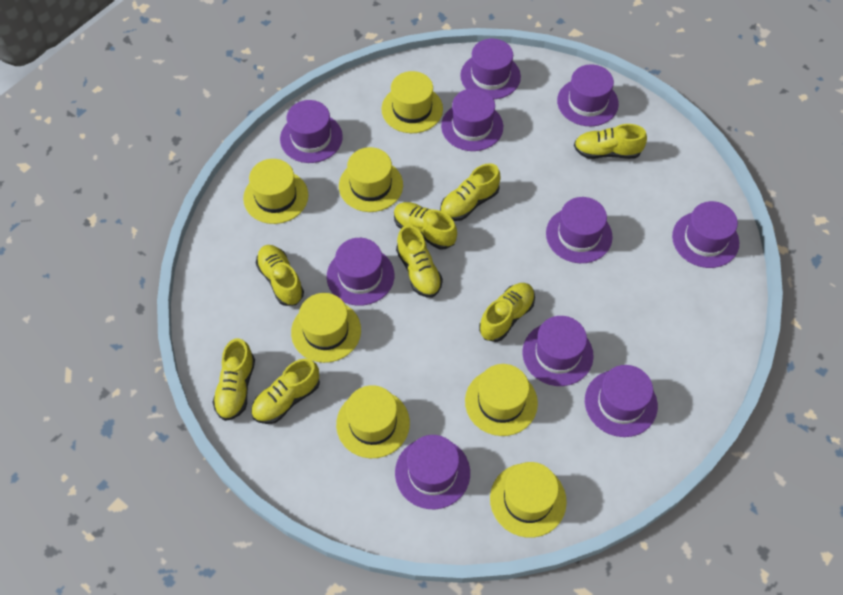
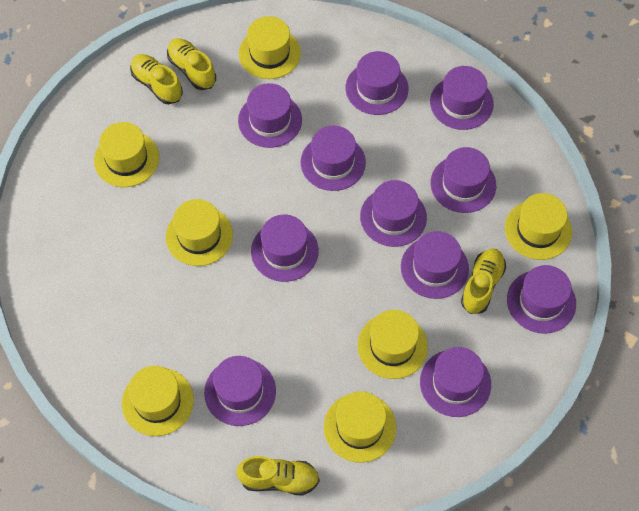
purple hat: 10 -> 11
yellow shoe: 8 -> 4

